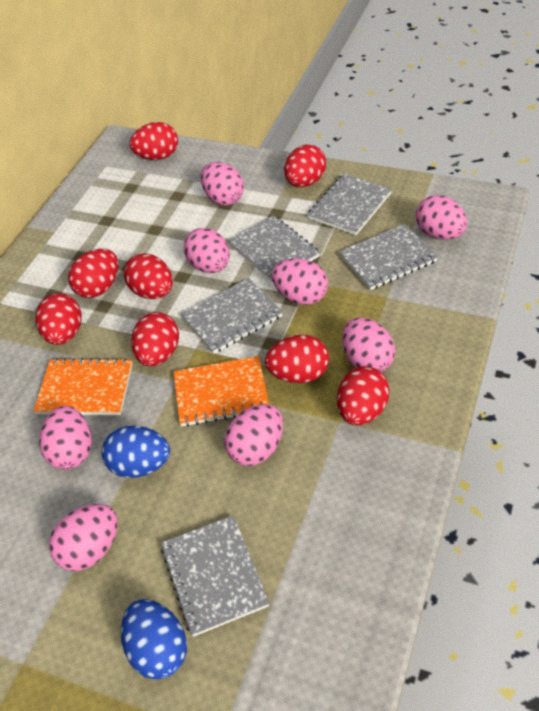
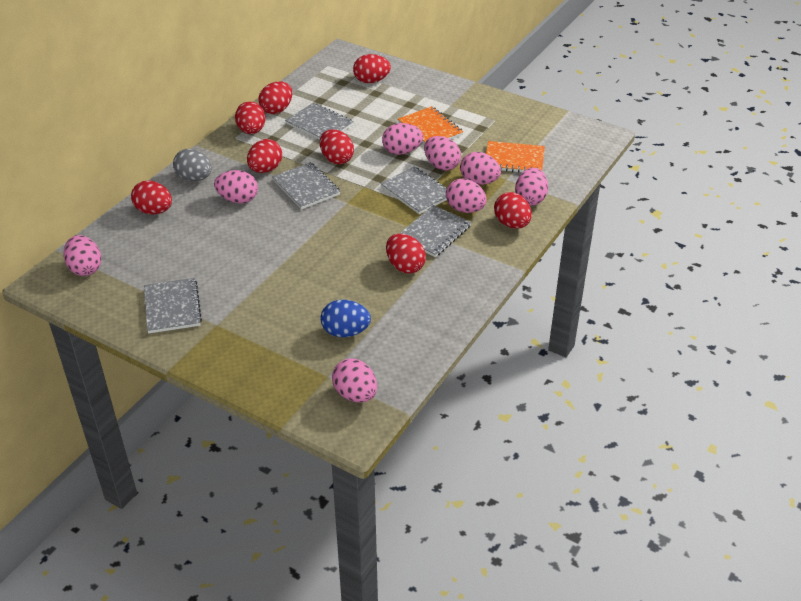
blue egg: 2 -> 1
grey egg: 0 -> 1

